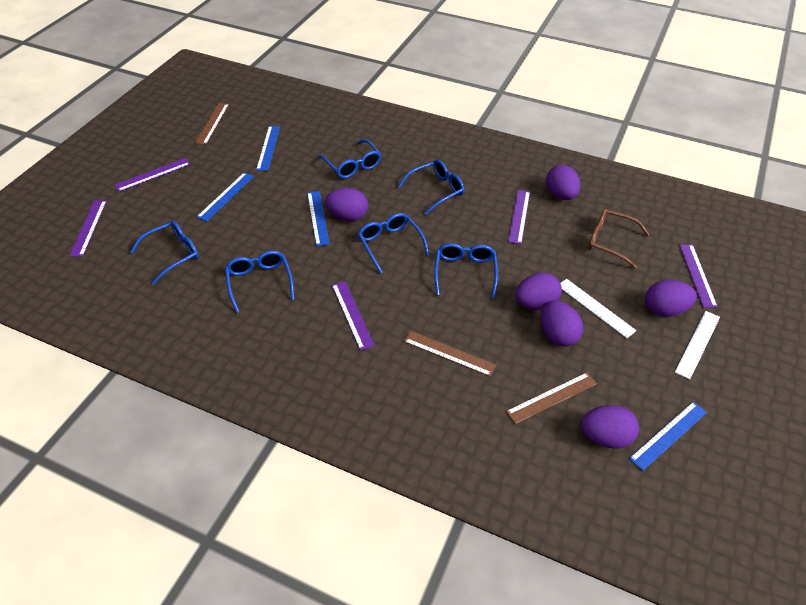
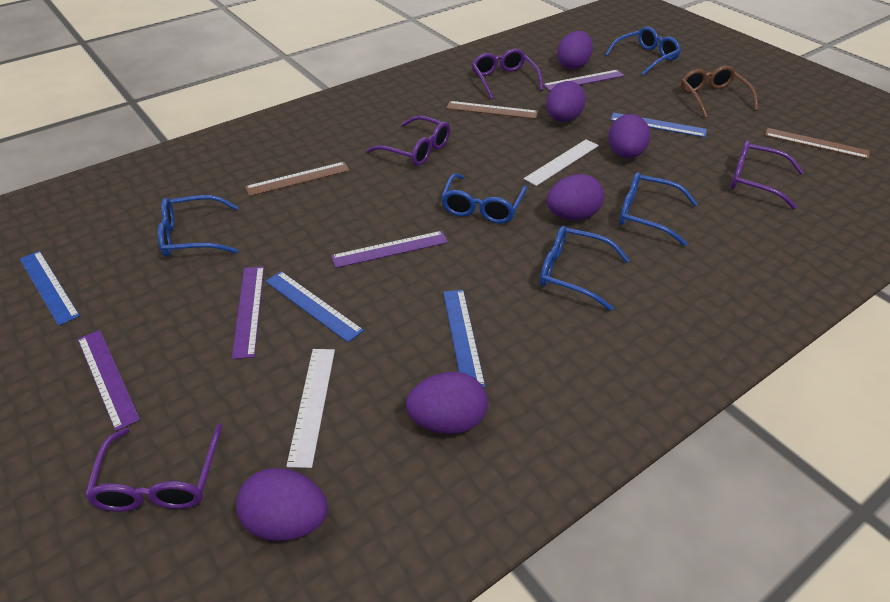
blue glasses: 6 -> 5
purple glasses: 0 -> 4
purple ruler: 5 -> 4

